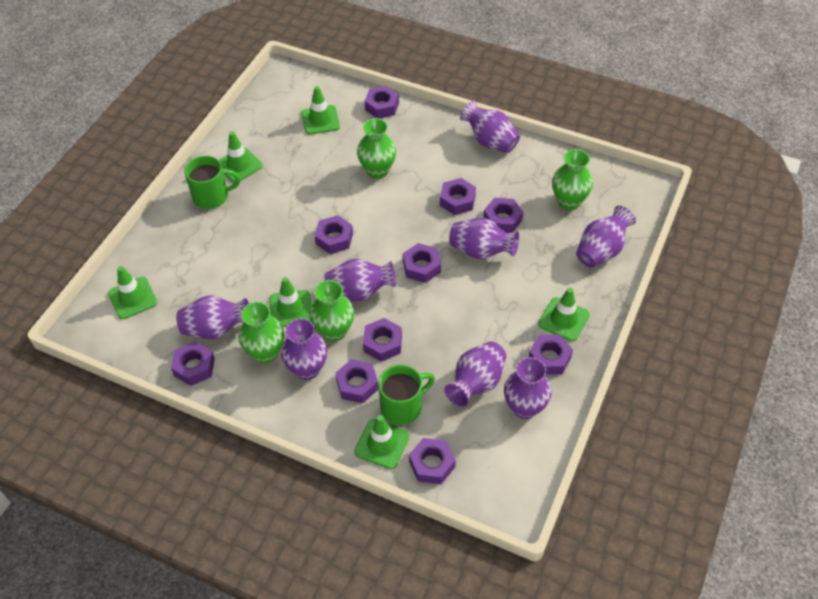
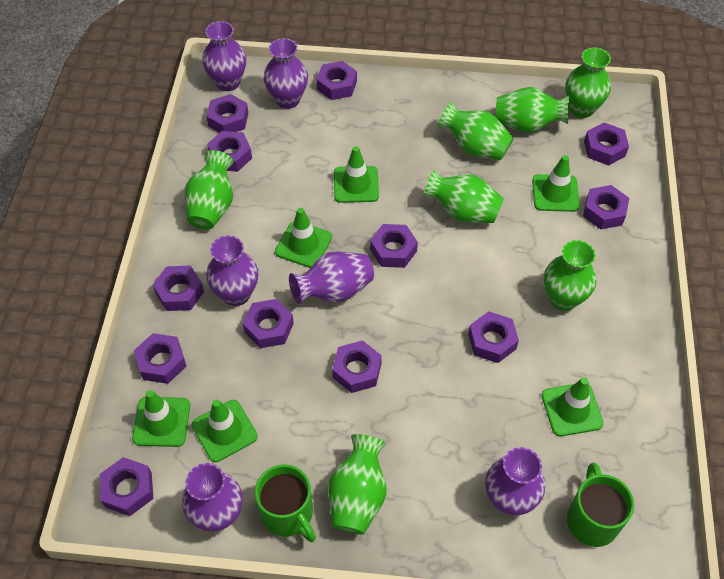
green vase: 4 -> 7
purple nut: 10 -> 12
purple vase: 8 -> 6

